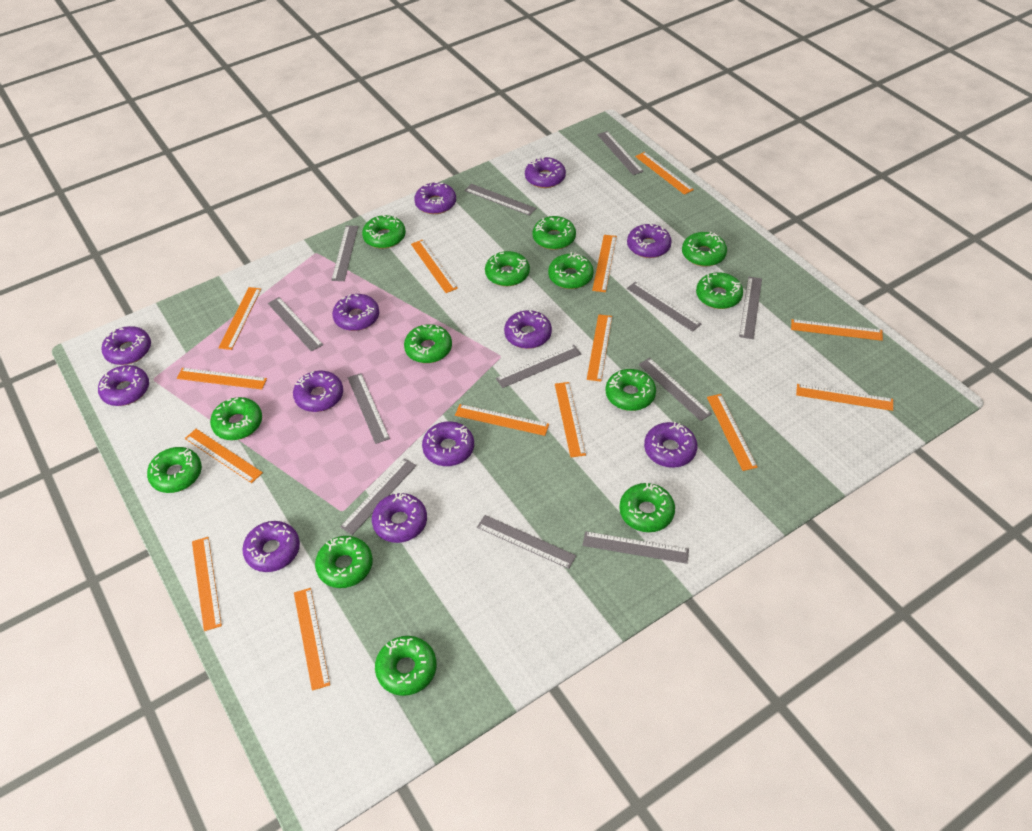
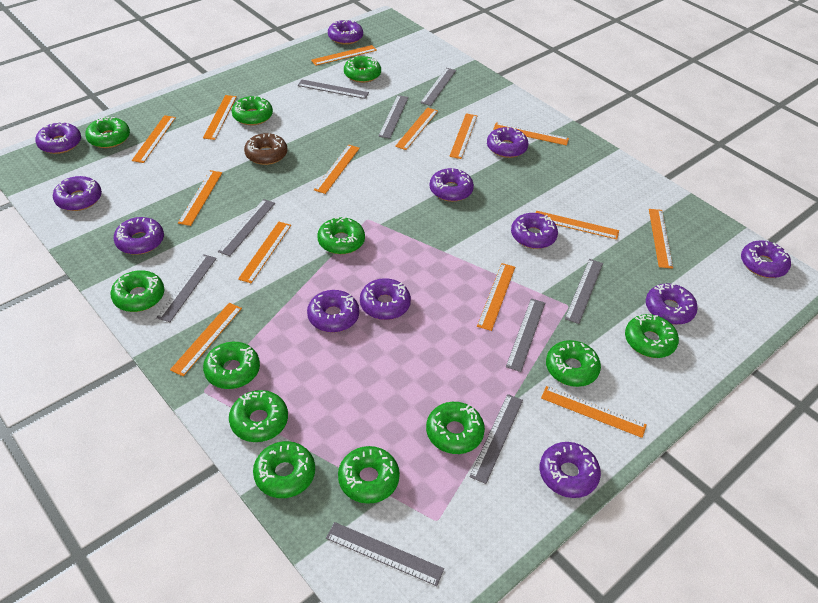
brown donut: 0 -> 1
green donut: 13 -> 12
grey ruler: 12 -> 9

